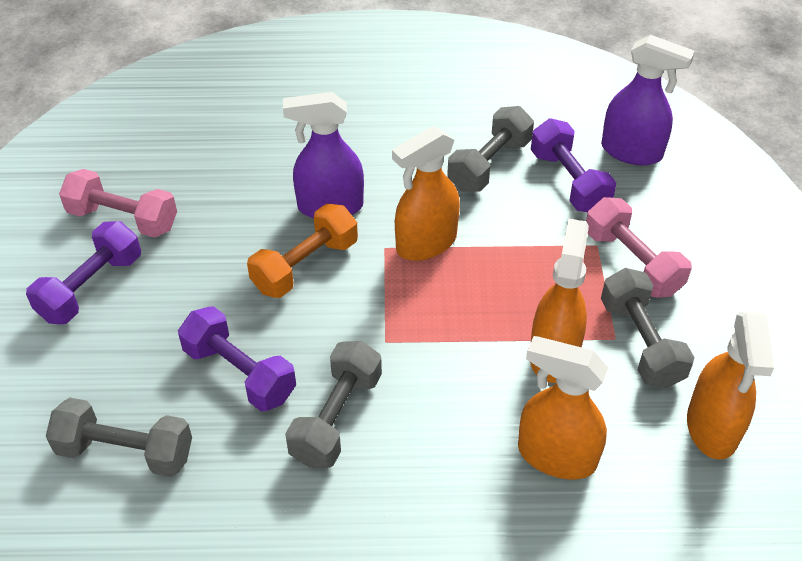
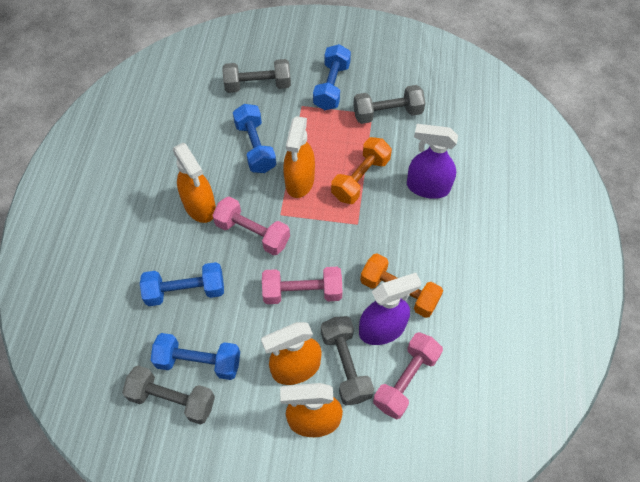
blue dumbbell: 0 -> 4
orange dumbbell: 1 -> 2
pink dumbbell: 2 -> 3
purple dumbbell: 3 -> 0

